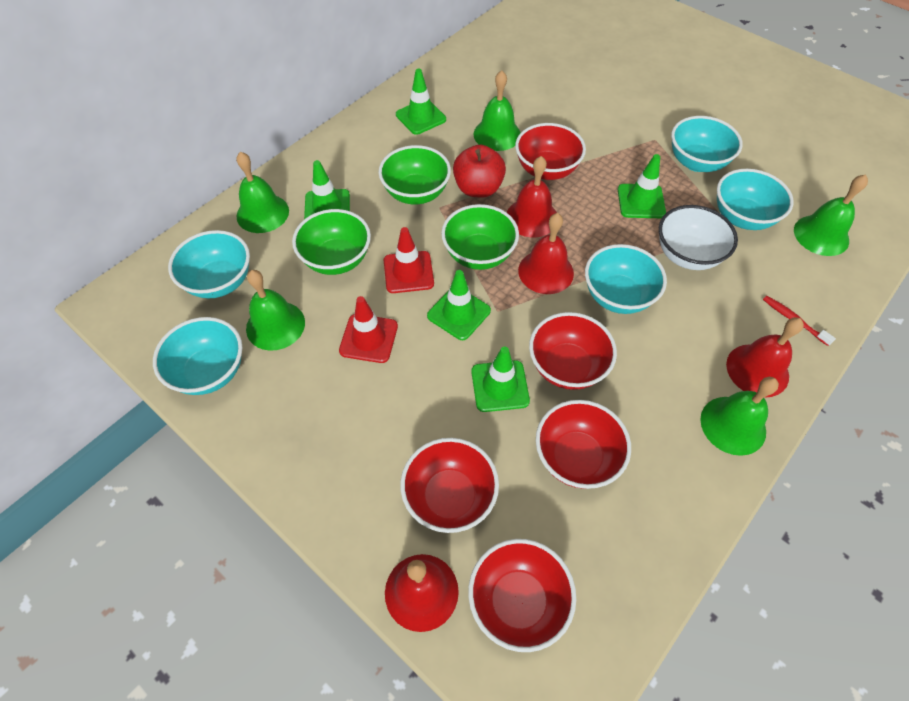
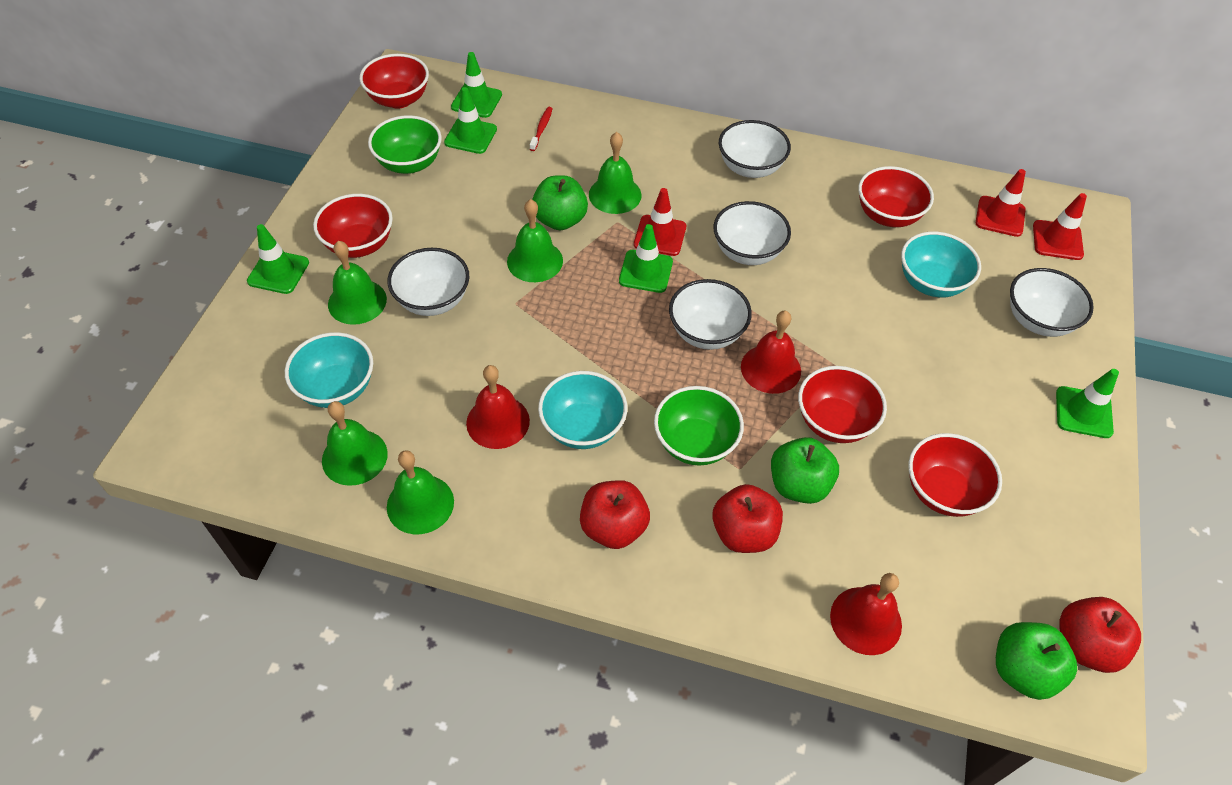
green apple: 0 -> 3
green bowl: 3 -> 2
red apple: 1 -> 3
red bell: 4 -> 3
red traffic cone: 2 -> 3
turquoise bowl: 5 -> 3
white bowl: 1 -> 5

